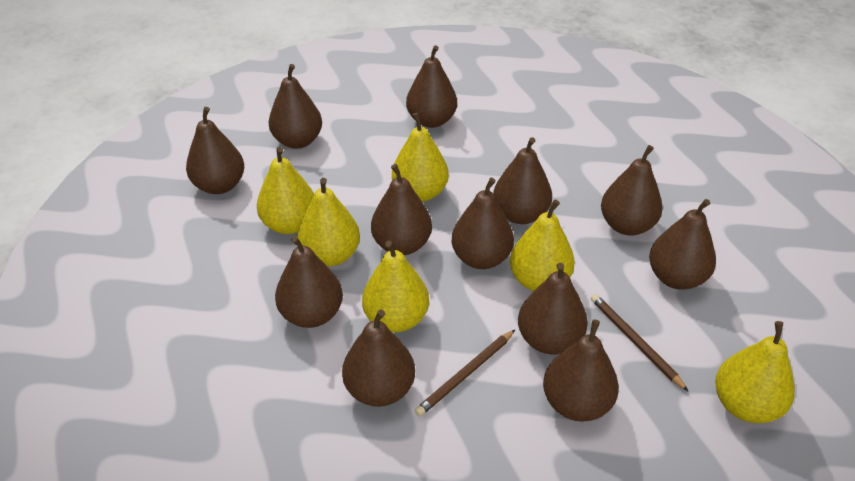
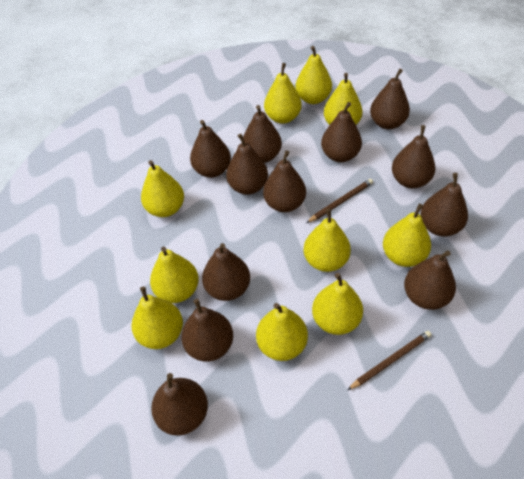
yellow pear: 6 -> 10

